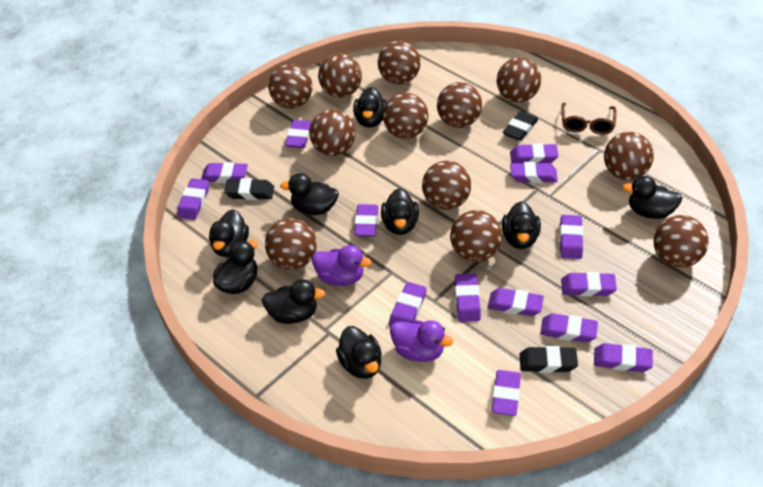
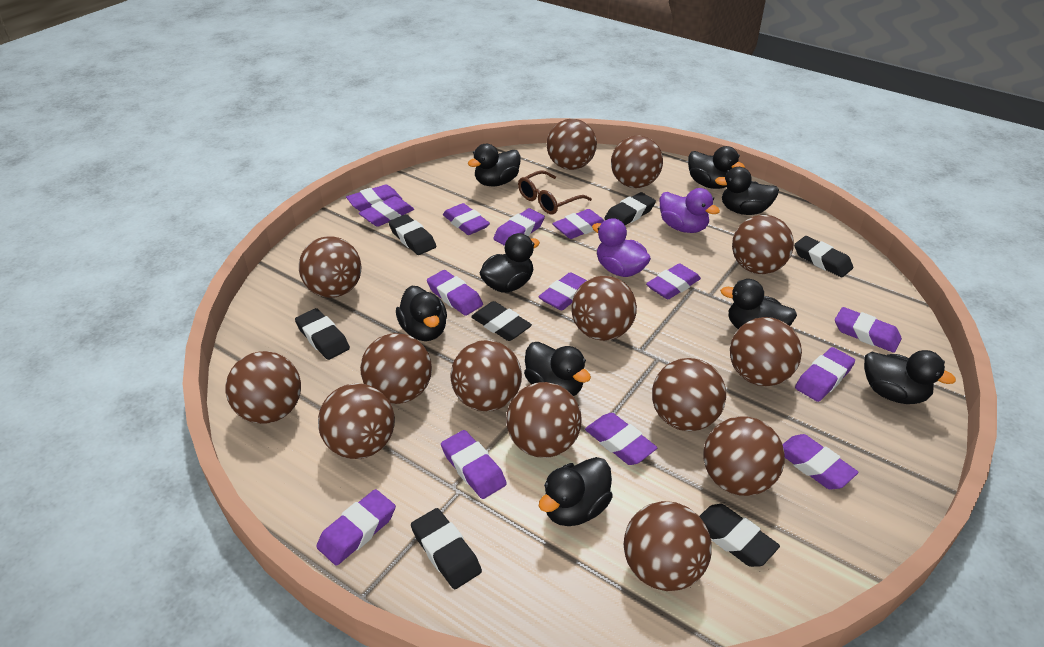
black eraser: 3 -> 7
brown ball: 12 -> 14

